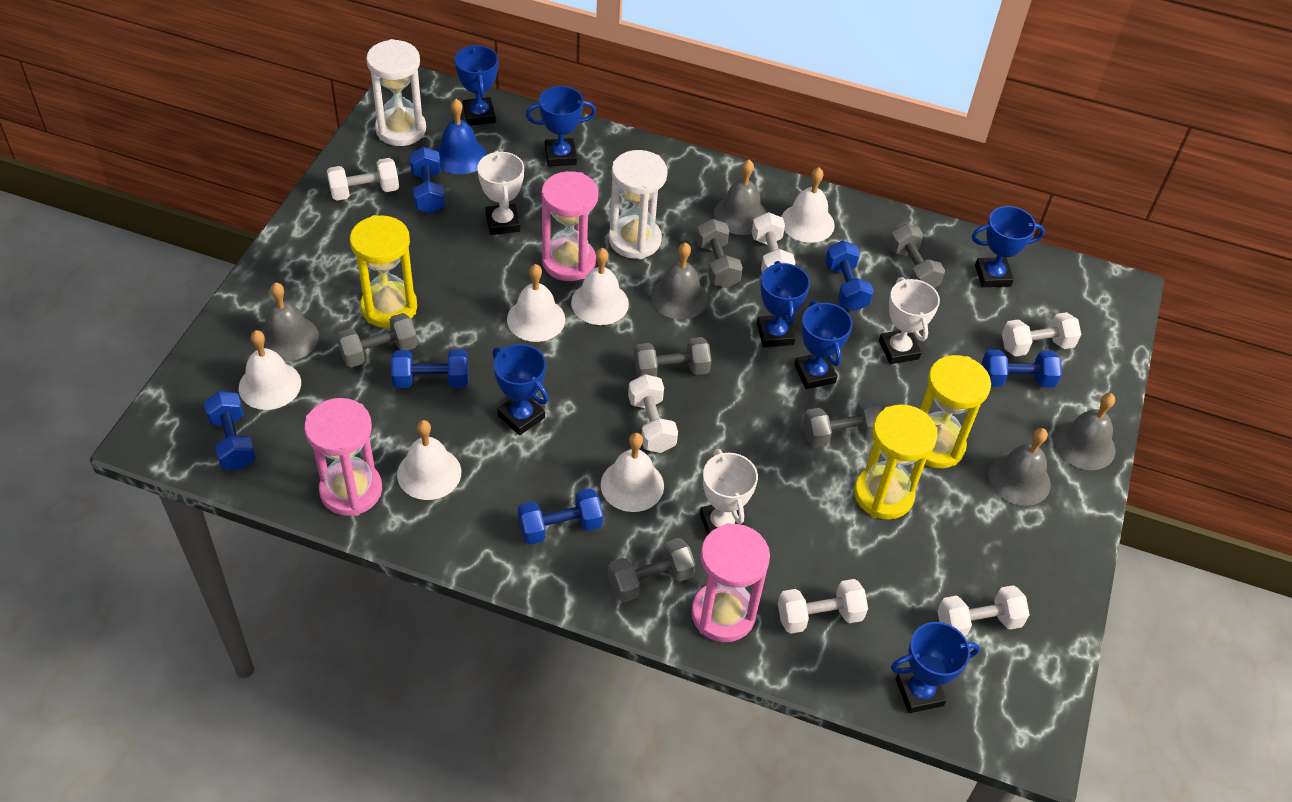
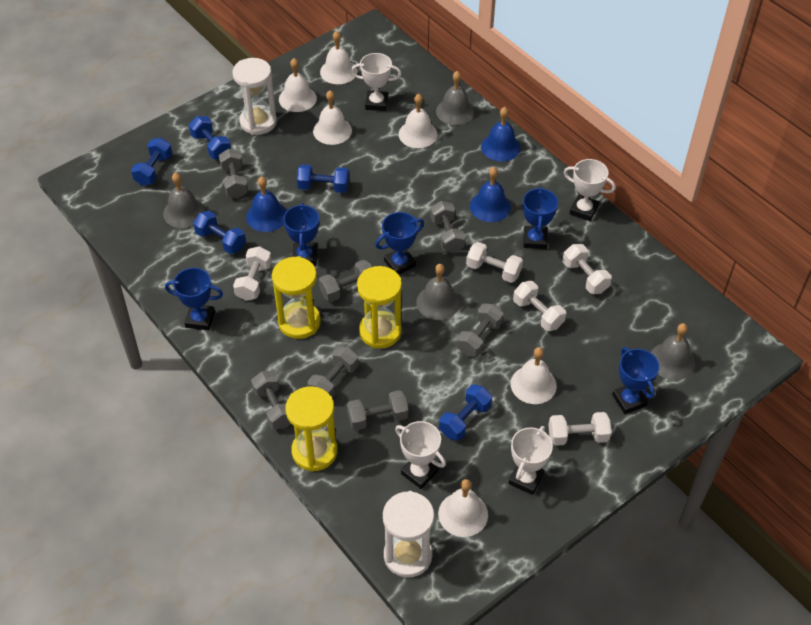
blue bell: 1 -> 3
blue dumbbell: 6 -> 5
blue trophy: 7 -> 5
grey bell: 5 -> 4
grey dumbbell: 6 -> 7
pink hourglass: 3 -> 0
white dumbbell: 6 -> 5
white trophy: 3 -> 4

